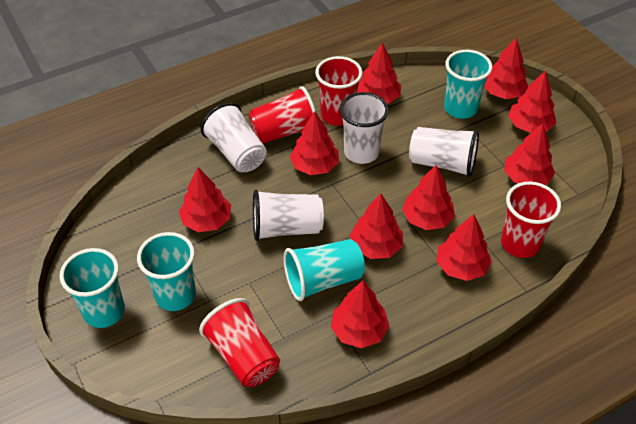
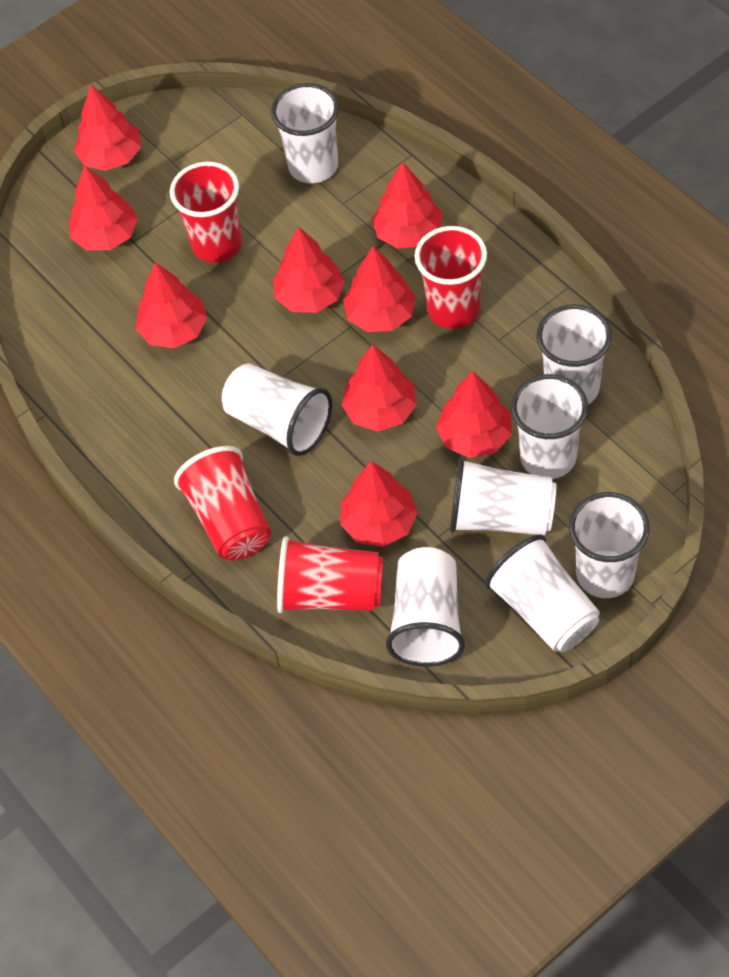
red tree: 10 -> 9
turquoise cup: 4 -> 0
white cup: 4 -> 8

